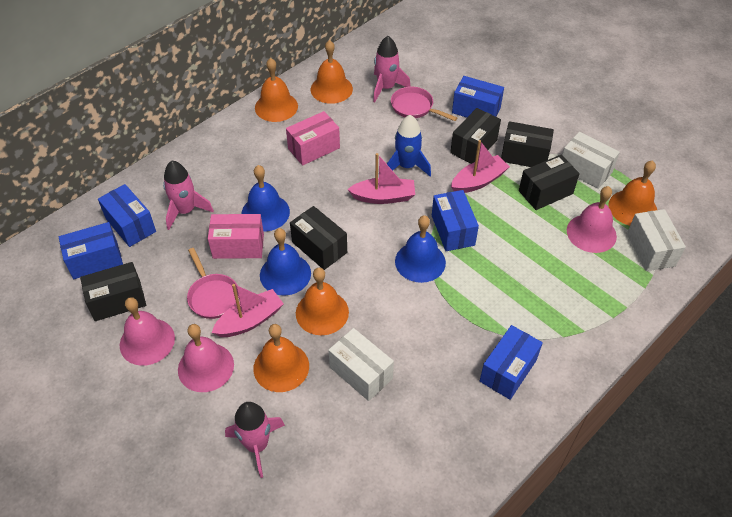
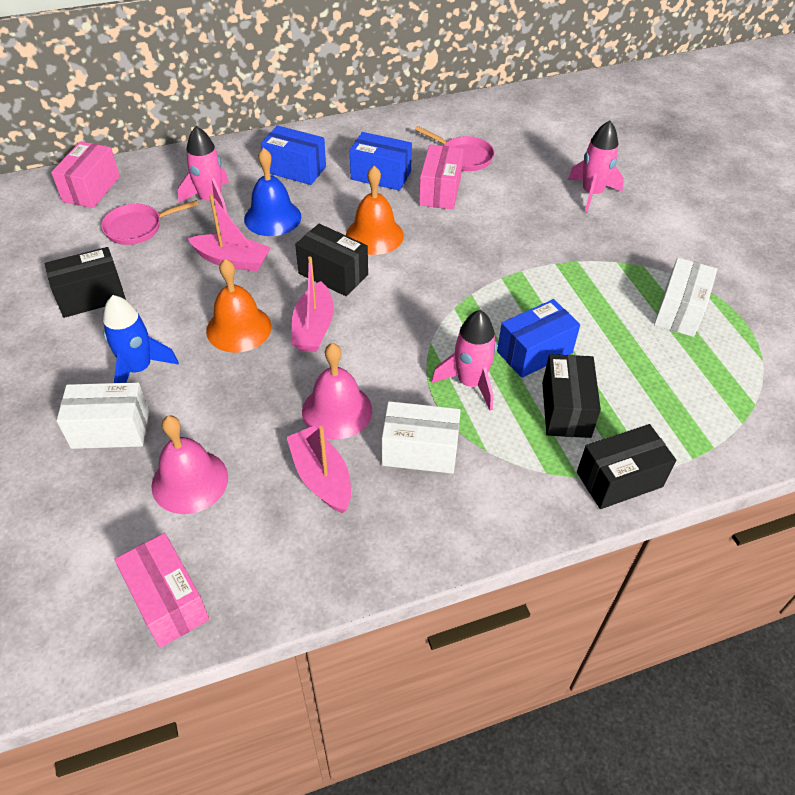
black box: 5 -> 4
blue bell: 3 -> 1
blue box: 5 -> 3
orange bell: 5 -> 2
pink bell: 3 -> 2
pink box: 2 -> 3

